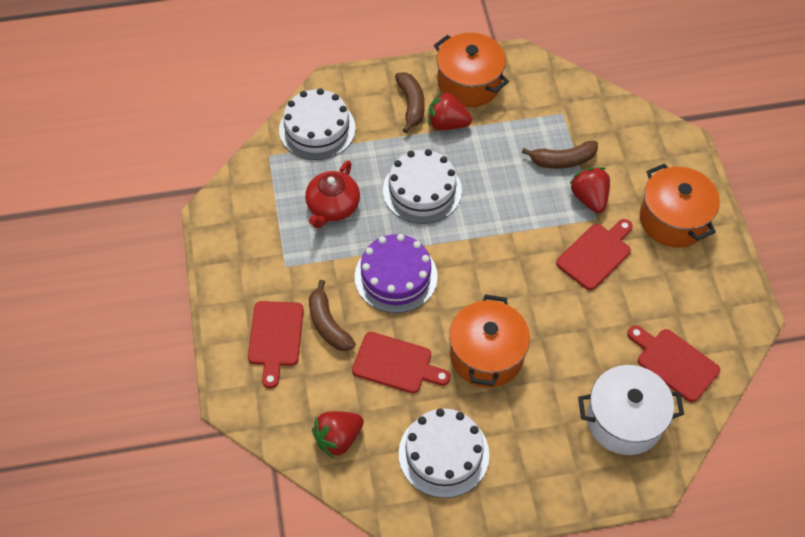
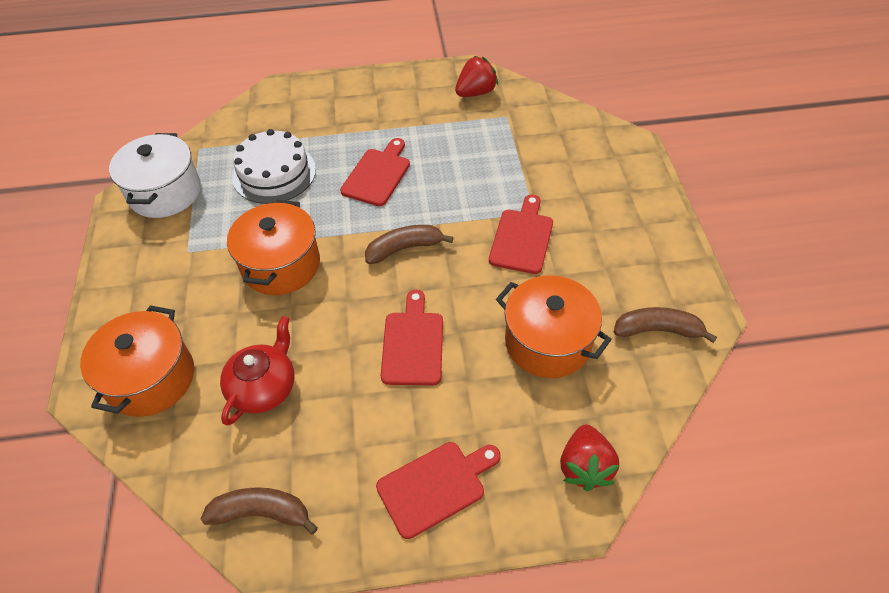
purple cake: 1 -> 0
red strawberry: 3 -> 2
white cake: 3 -> 1

